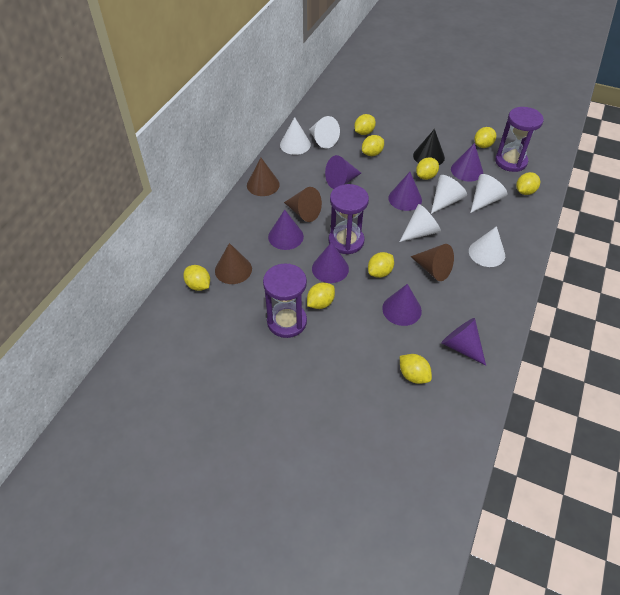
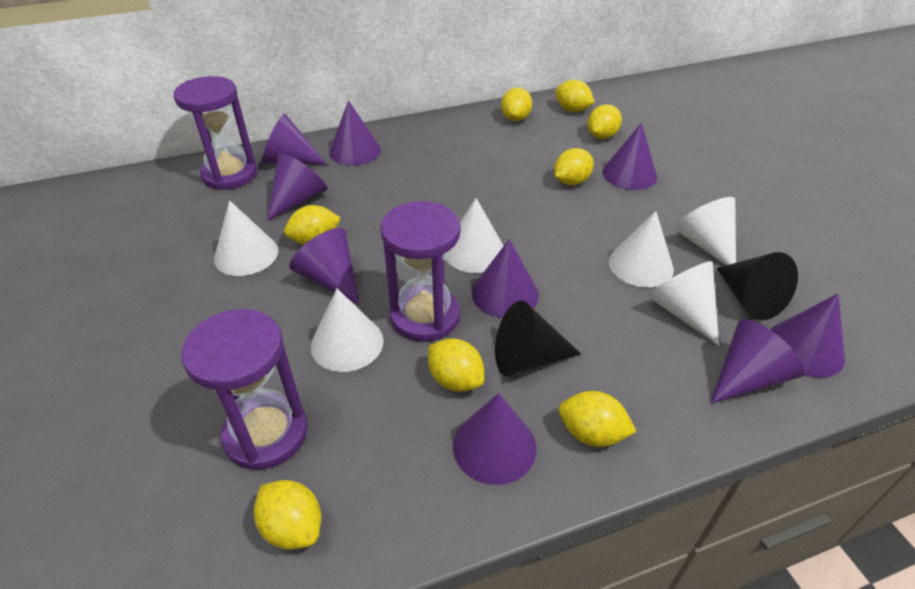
black cone: 1 -> 2
brown cone: 4 -> 0
purple cone: 7 -> 9
yellow lemon: 9 -> 8

